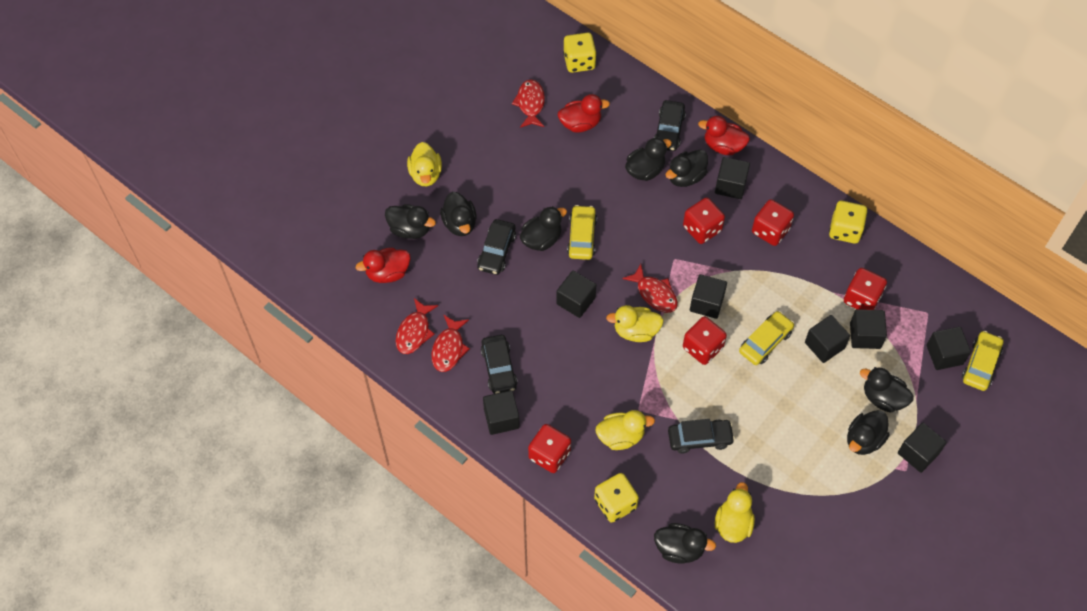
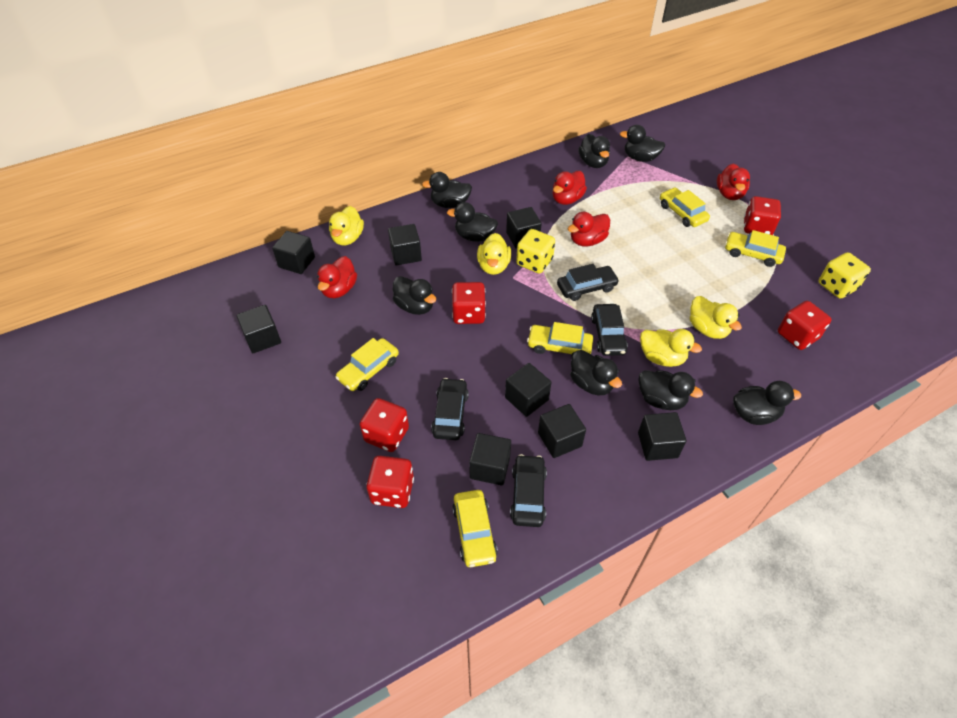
red duck: 3 -> 4
red fish: 4 -> 0
yellow car: 3 -> 5
yellow dice: 3 -> 2

